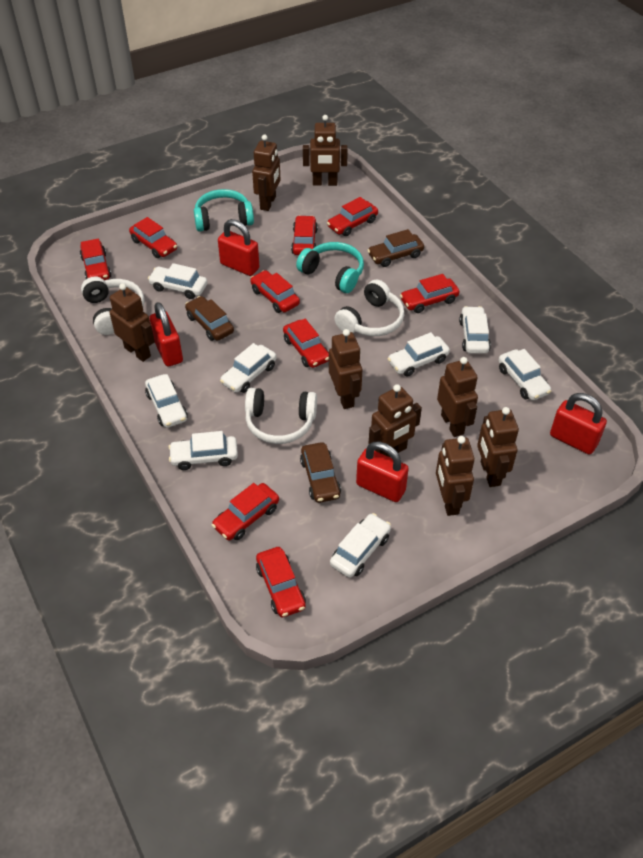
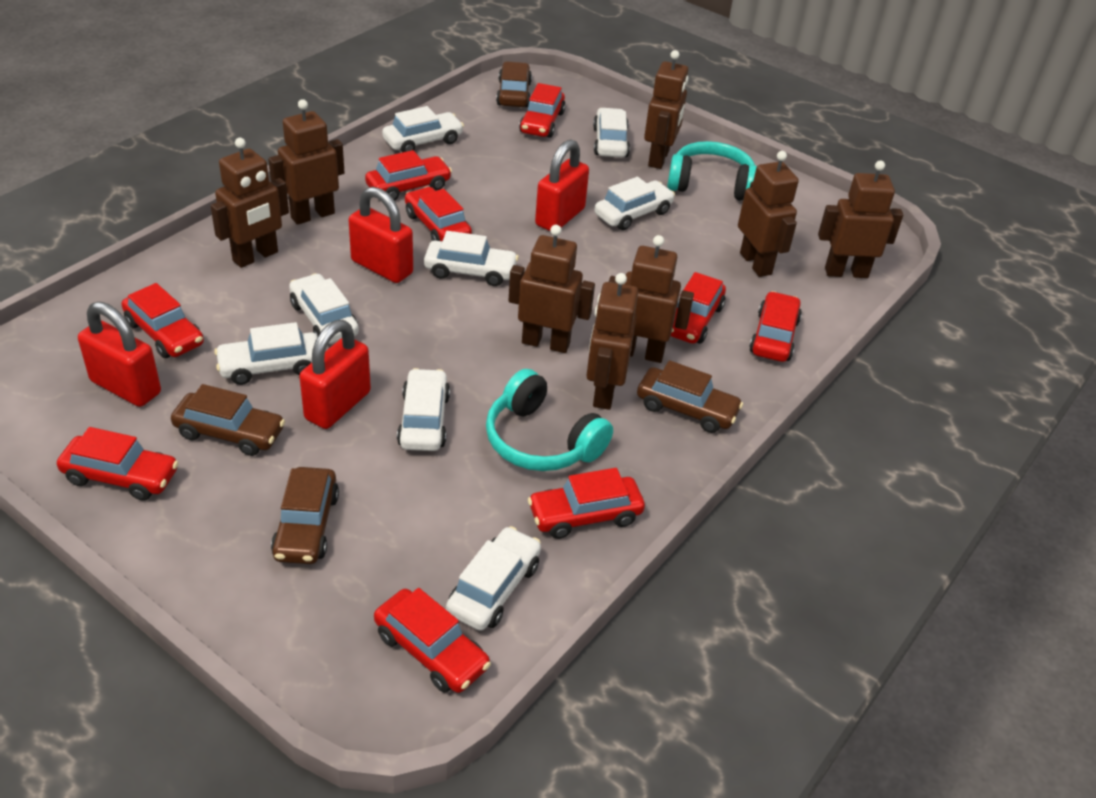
brown car: 3 -> 4
white headphones: 3 -> 0

